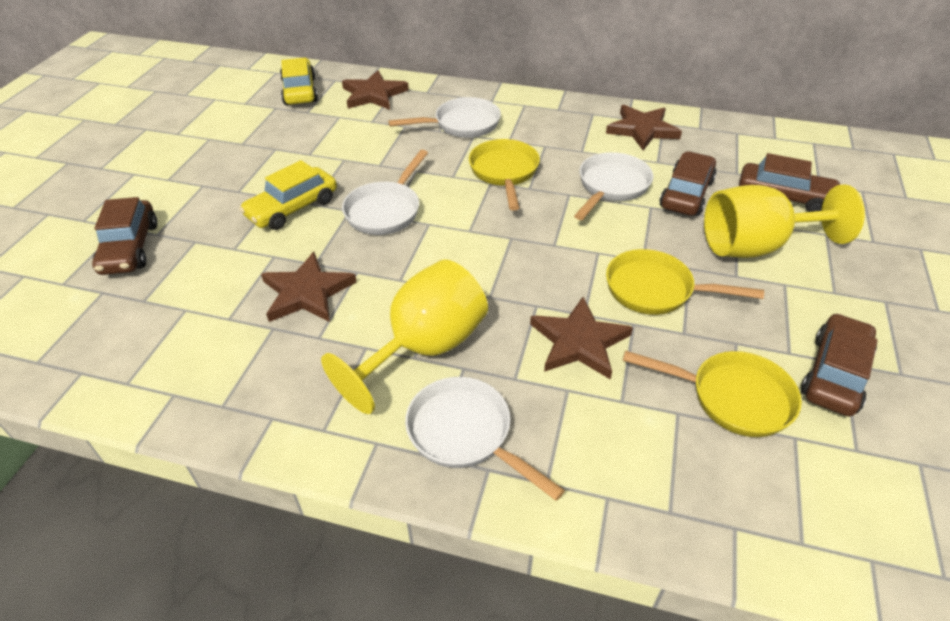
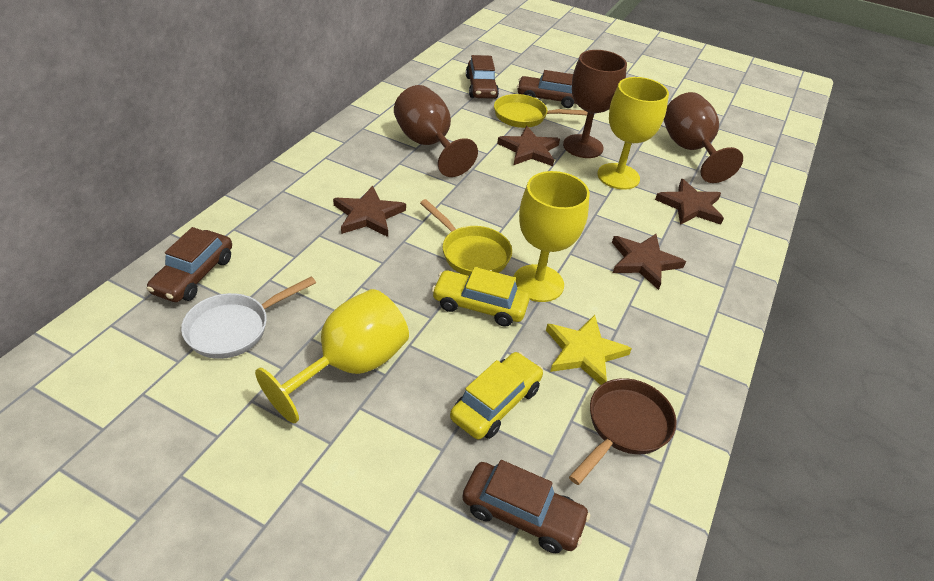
brown goblet: 0 -> 3
brown pan: 0 -> 1
white pan: 4 -> 1
yellow goblet: 2 -> 3
yellow pan: 3 -> 2
yellow star: 0 -> 1

